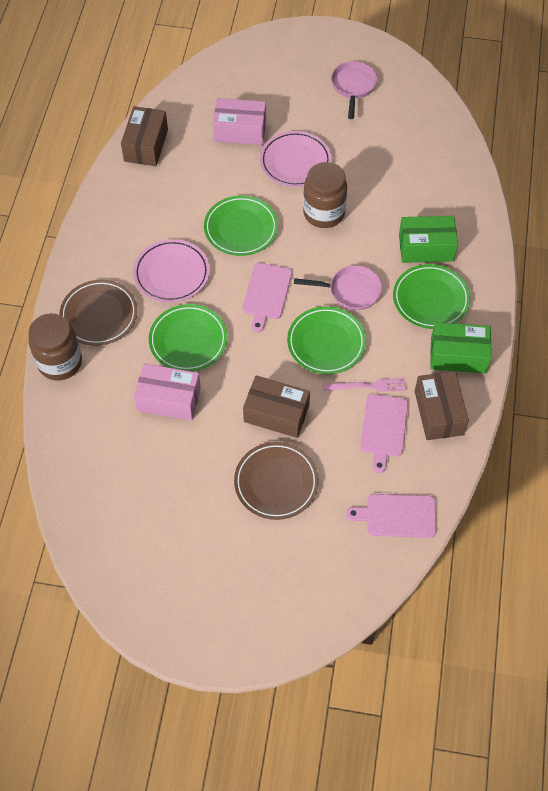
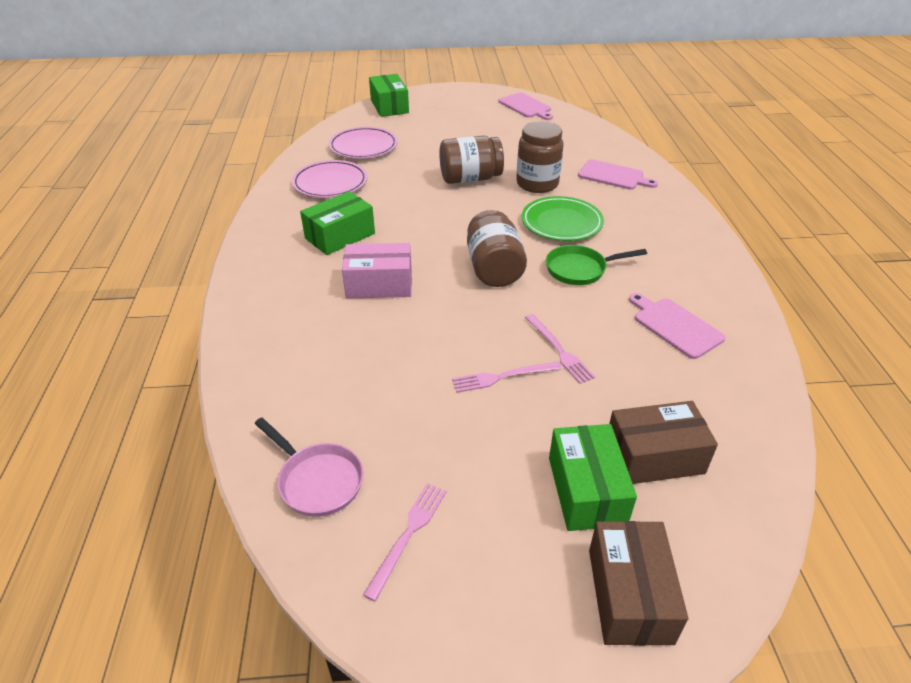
brown box: 3 -> 2
brown jar: 2 -> 3
brown plate: 2 -> 0
green box: 2 -> 3
green pan: 0 -> 1
green plate: 4 -> 1
pink box: 2 -> 1
pink fork: 1 -> 3
pink pan: 2 -> 1

